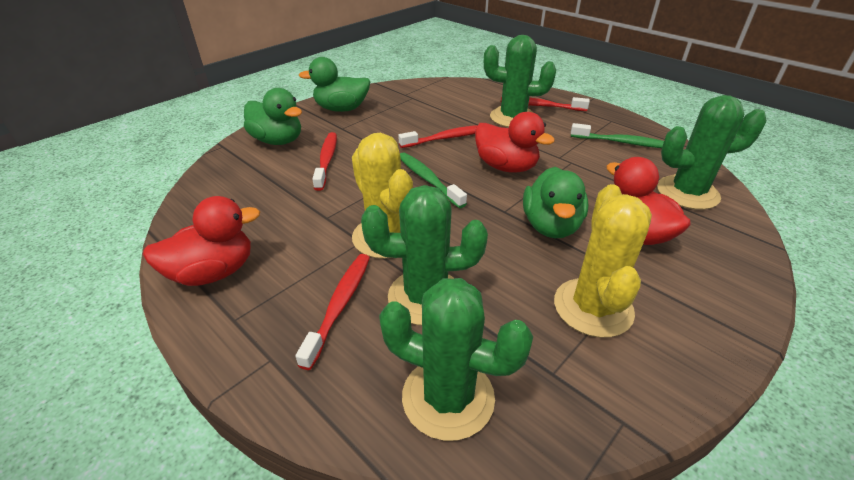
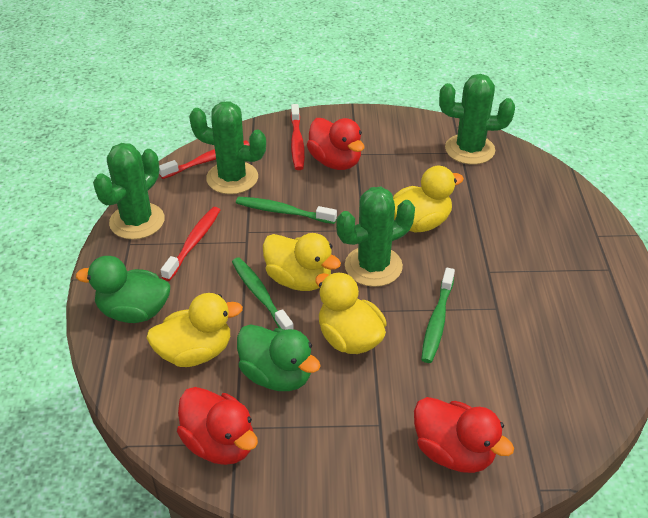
green duck: 3 -> 2
green toothbrush: 2 -> 3
red toothbrush: 4 -> 3
yellow cactus: 2 -> 0
yellow duck: 0 -> 4

